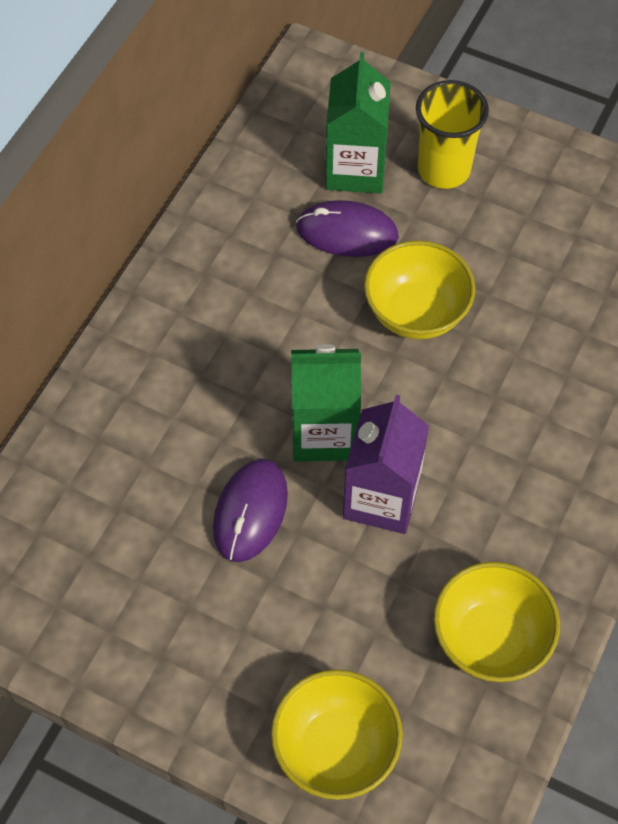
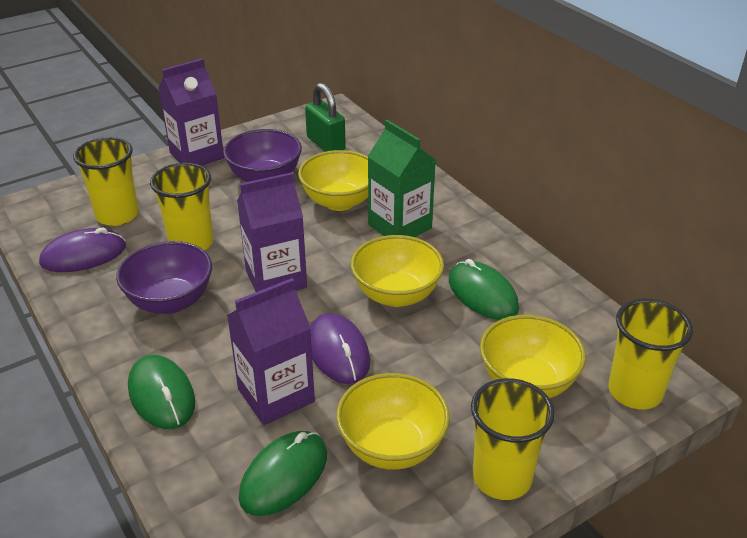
green carton: 2 -> 1
green mouse: 0 -> 3
green padlock: 0 -> 1
purple bowl: 0 -> 2
purple carton: 1 -> 3
yellow bowl: 3 -> 4
yellow cup: 1 -> 4

